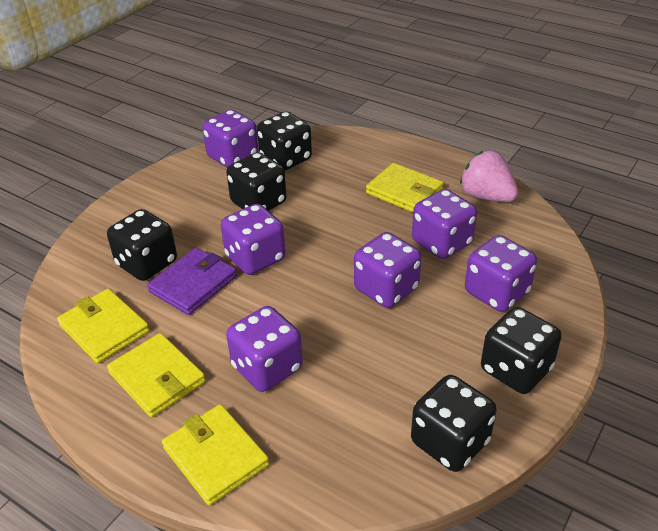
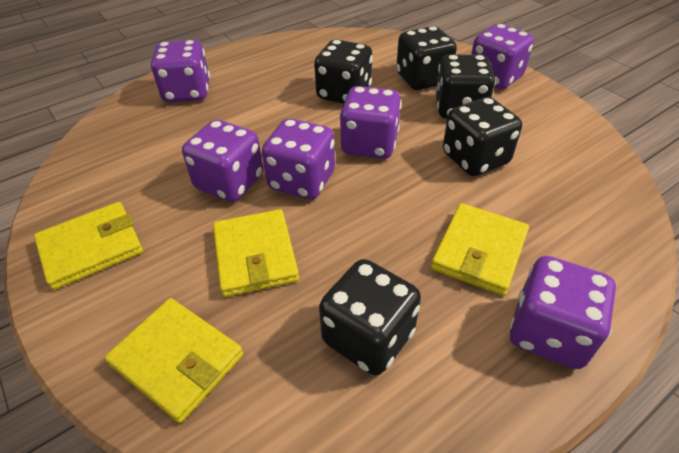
pink strawberry: 1 -> 0
purple wallet: 1 -> 0

